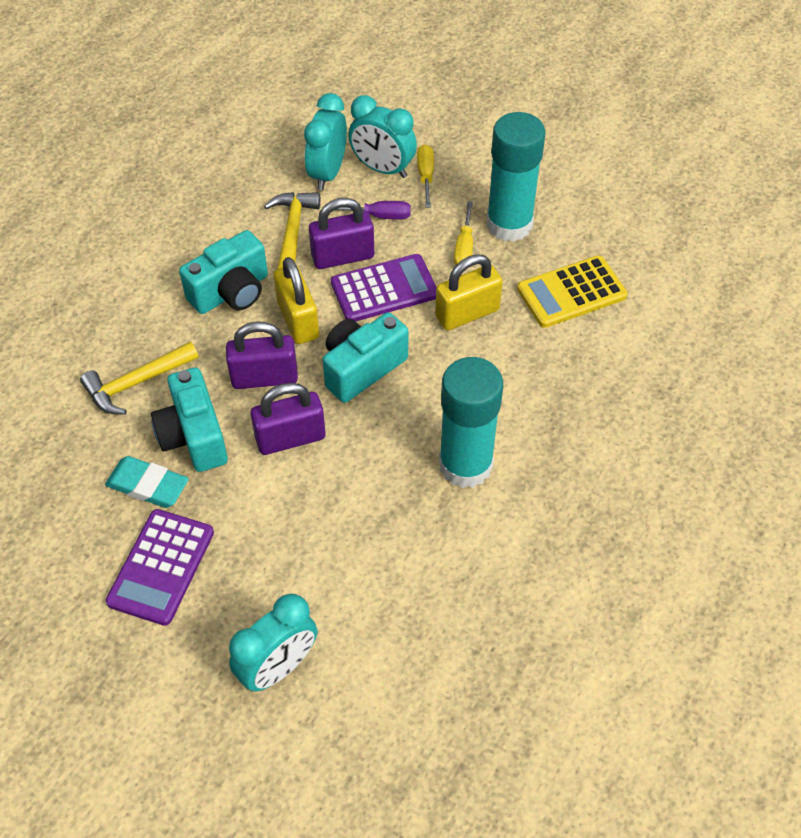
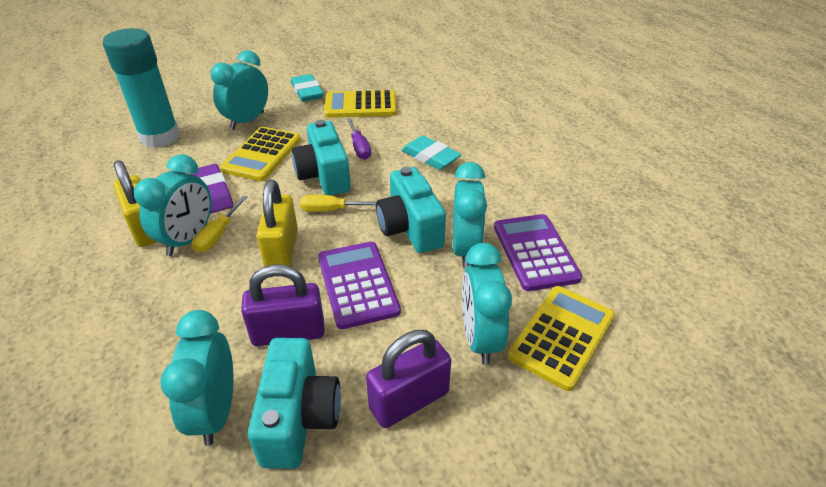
purple eraser: 0 -> 1
purple padlock: 3 -> 2
turquoise clock: 3 -> 5
turquoise eraser: 1 -> 2
turquoise glue stick: 2 -> 1
yellow calculator: 1 -> 3
yellow hammer: 2 -> 0

